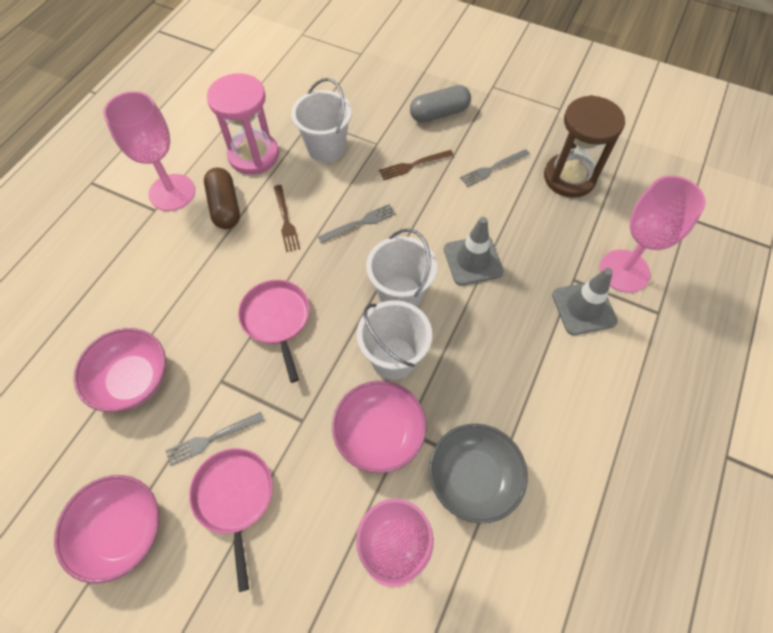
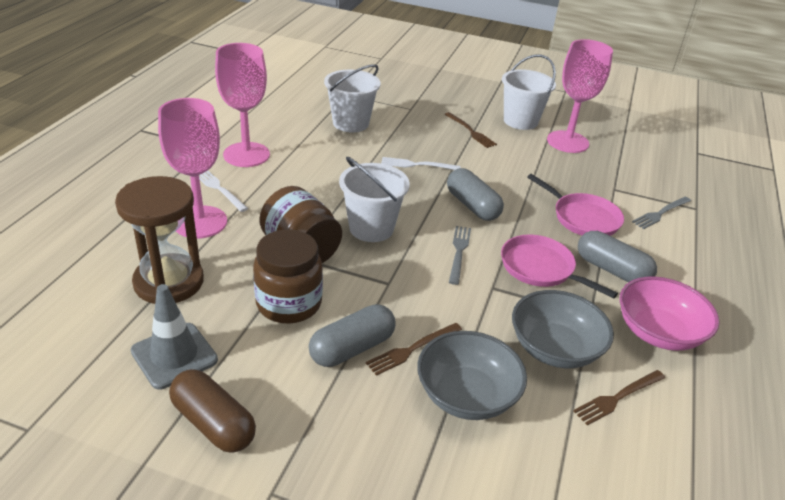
brown fork: 2 -> 3
brown jar: 0 -> 2
grey bowl: 1 -> 2
grey capsule: 1 -> 3
grey fork: 3 -> 2
grey traffic cone: 2 -> 1
pink bowl: 3 -> 1
pink hourglass: 1 -> 0
white fork: 0 -> 2

